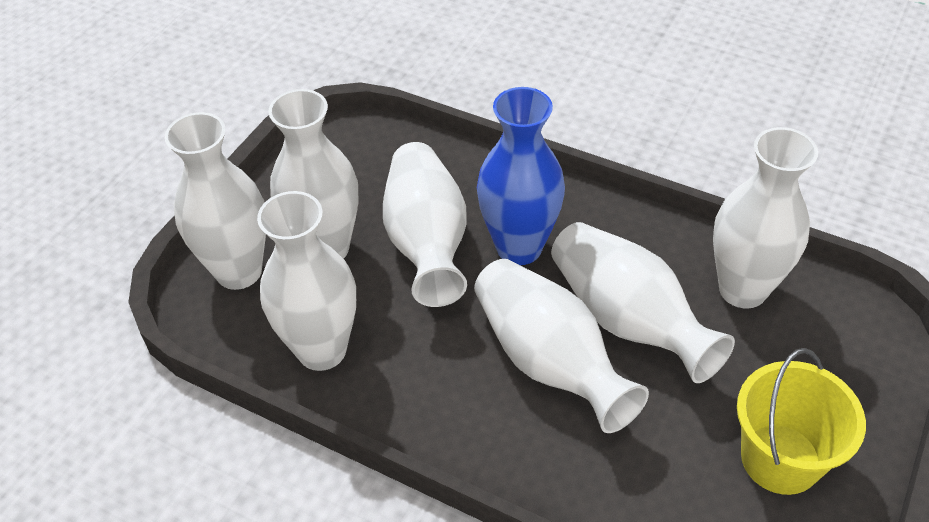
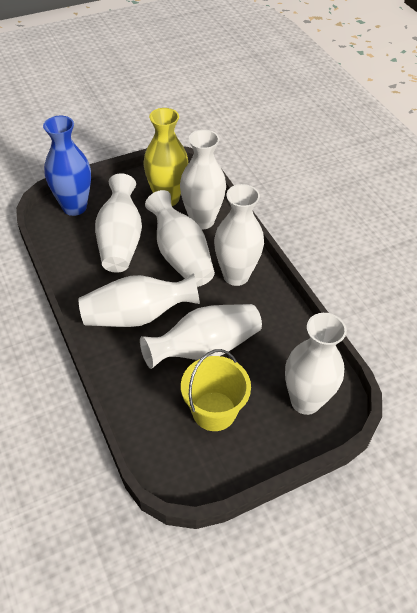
yellow vase: 0 -> 1

